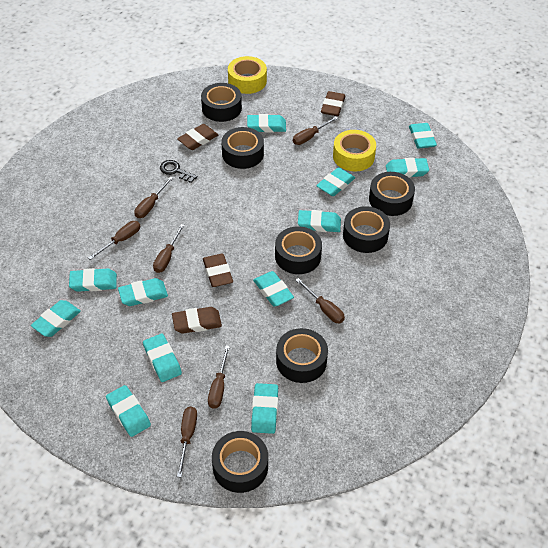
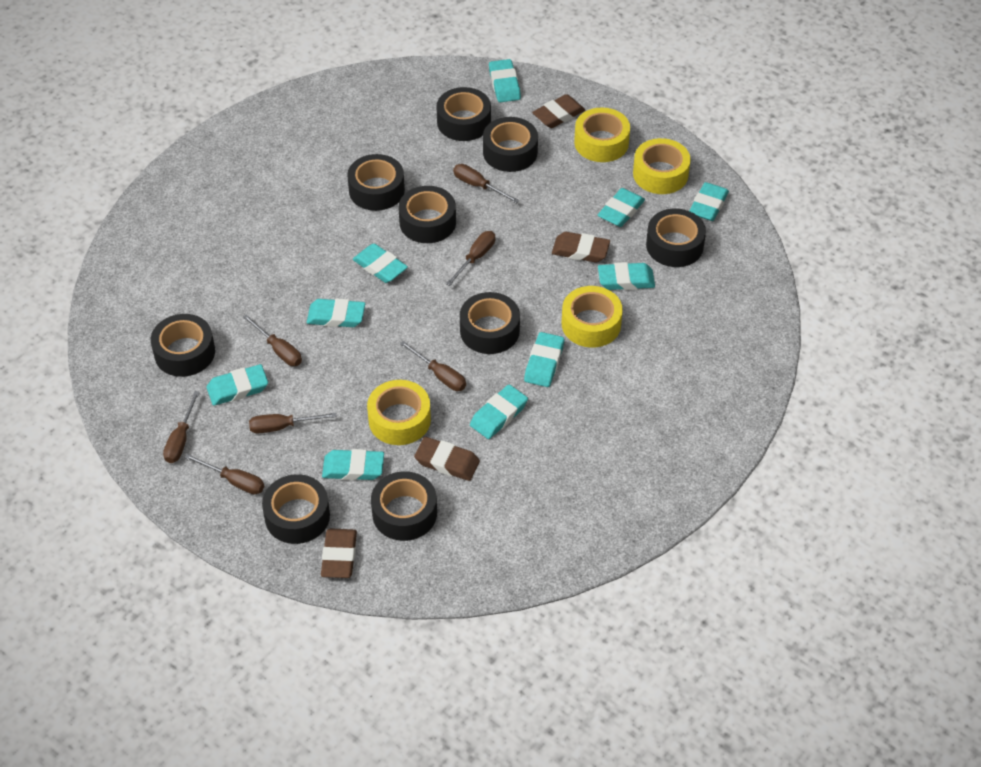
black key: 1 -> 0
black tape: 7 -> 9
turquoise eraser: 12 -> 10
yellow tape: 2 -> 4

